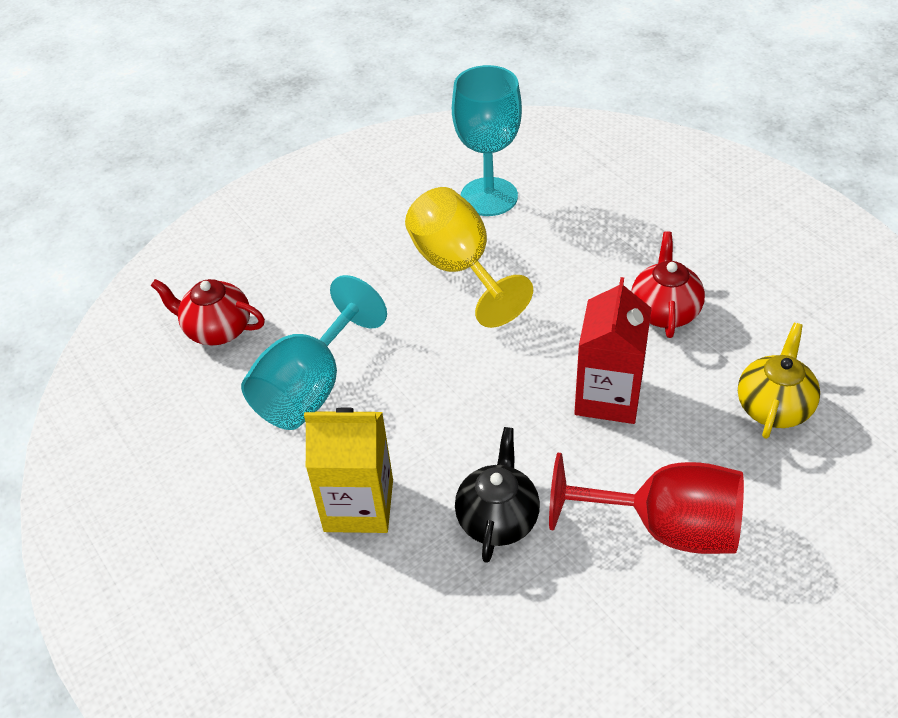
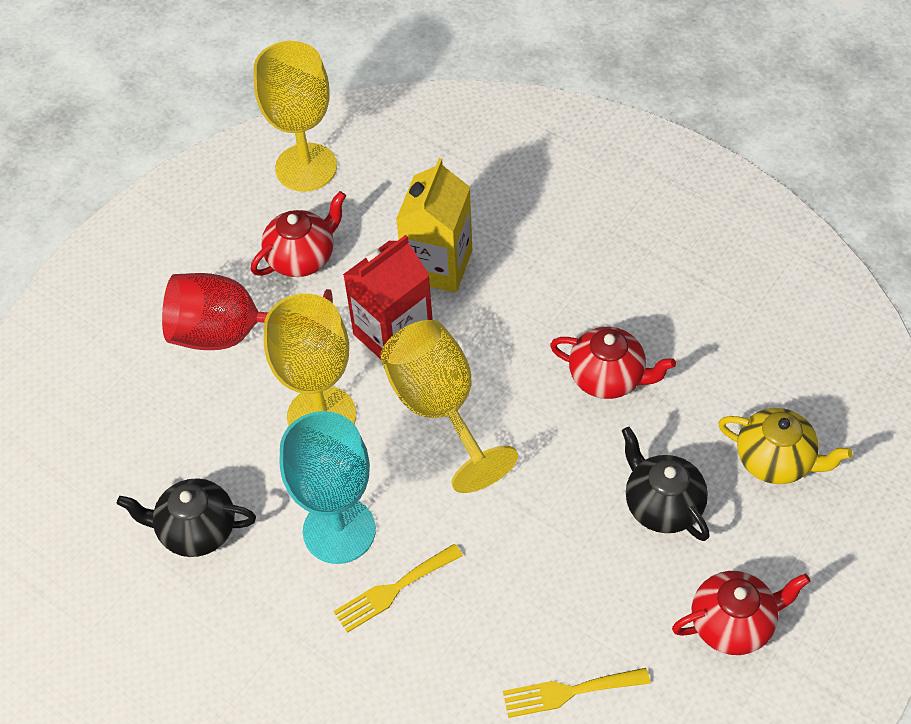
black teapot: 1 -> 2
red teapot: 2 -> 3
turquoise goblet: 2 -> 1
yellow fork: 0 -> 2
yellow goblet: 1 -> 3

